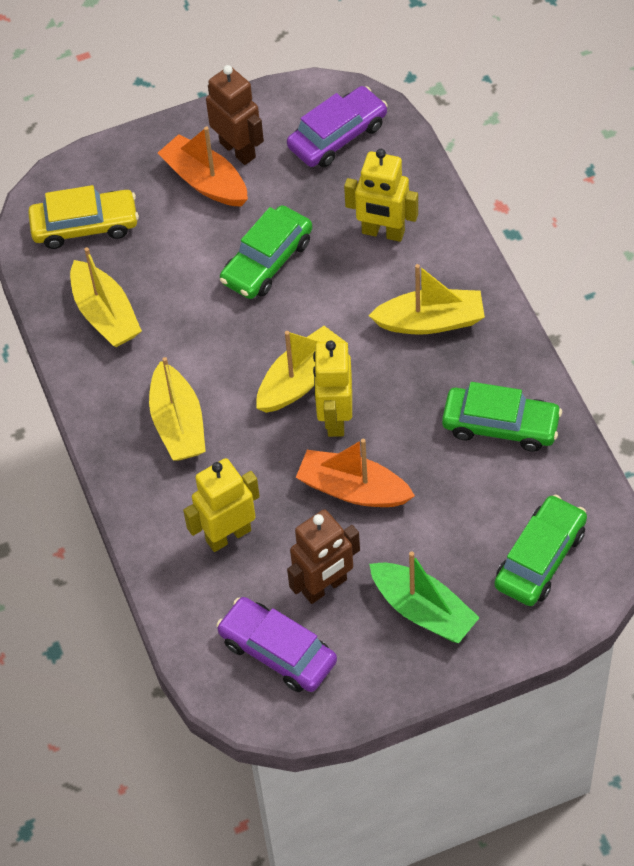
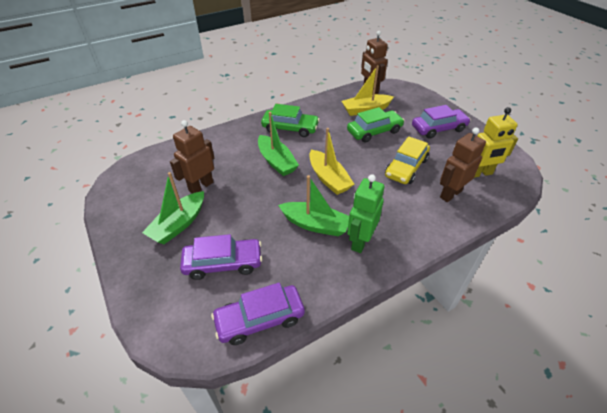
brown robot: 2 -> 3
green boat: 1 -> 3
green car: 3 -> 2
green robot: 0 -> 1
orange boat: 2 -> 0
purple car: 2 -> 3
yellow boat: 4 -> 2
yellow robot: 3 -> 1

